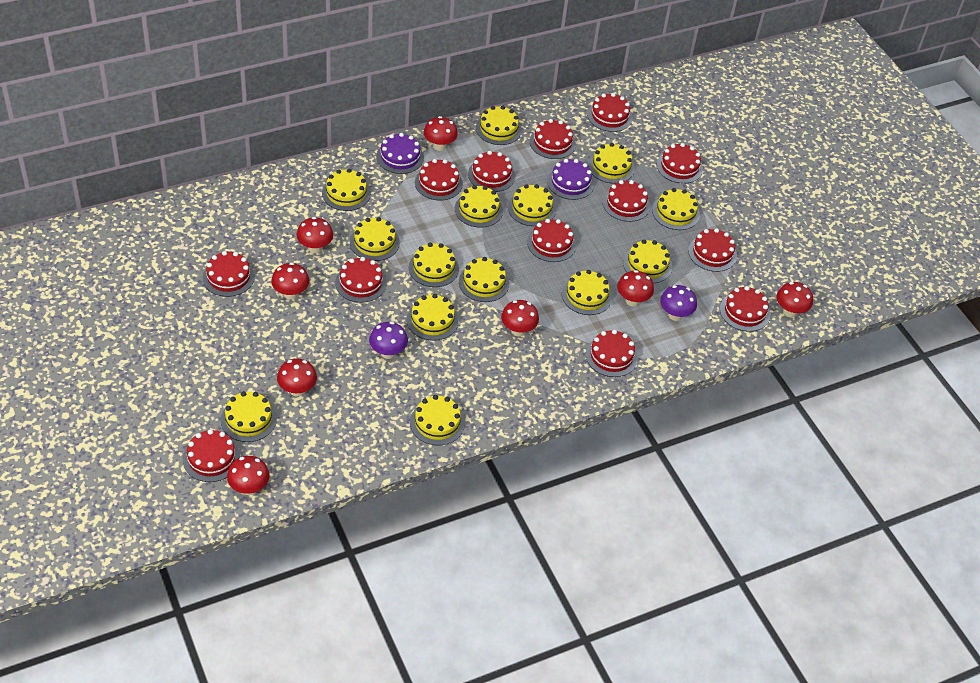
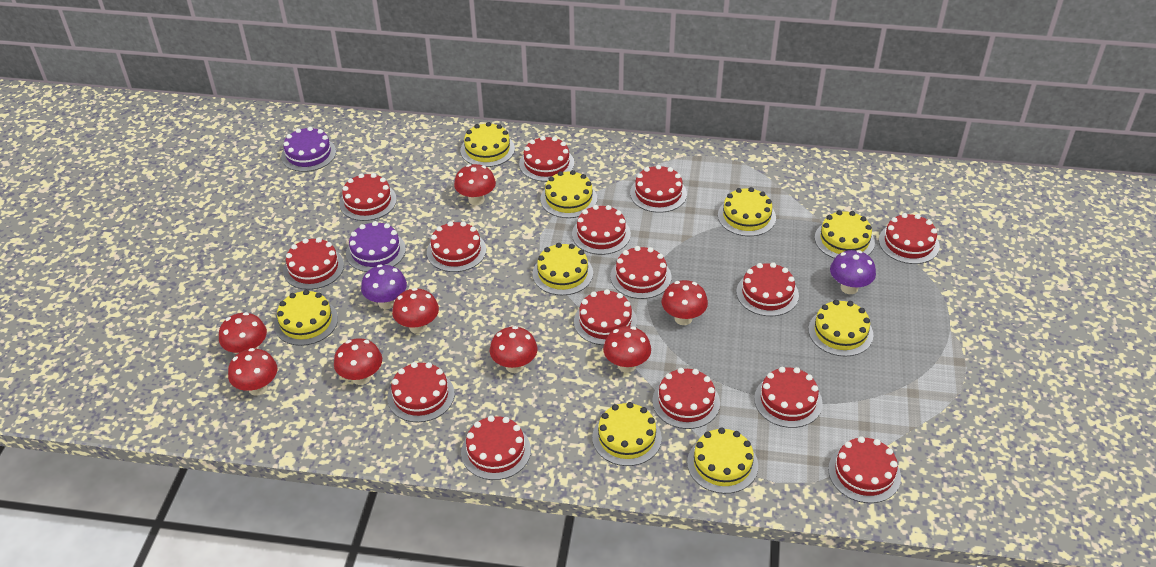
red cake: 13 -> 15
yellow cake: 14 -> 9

